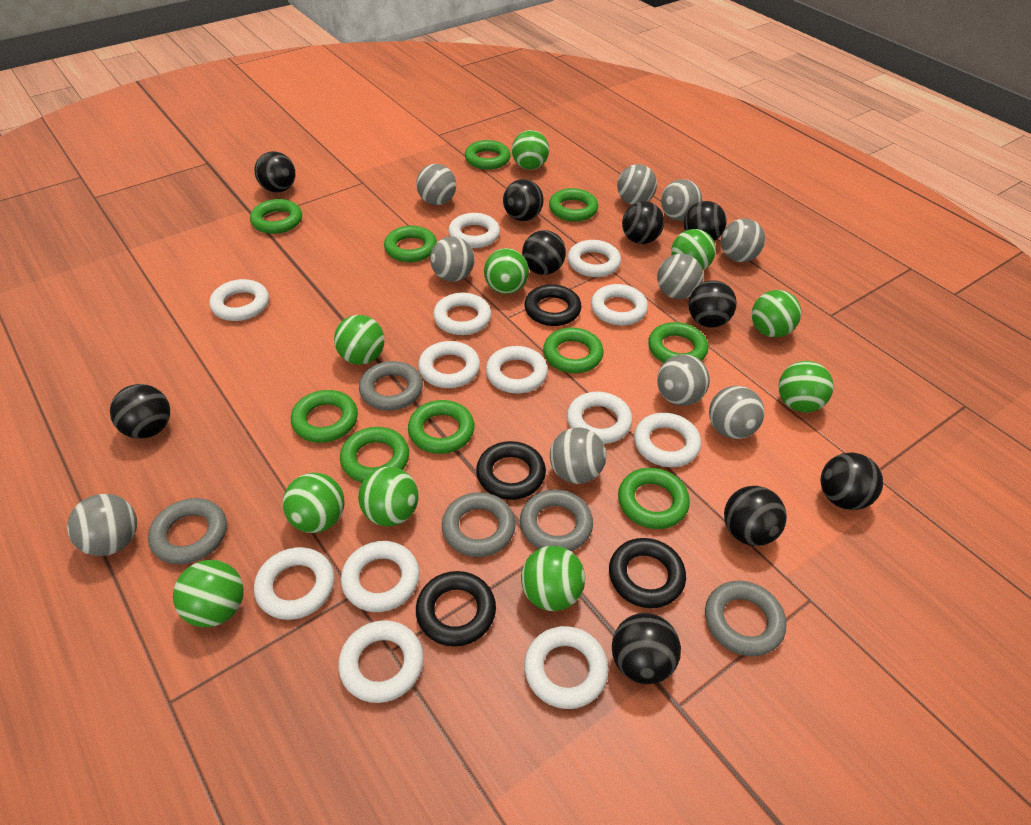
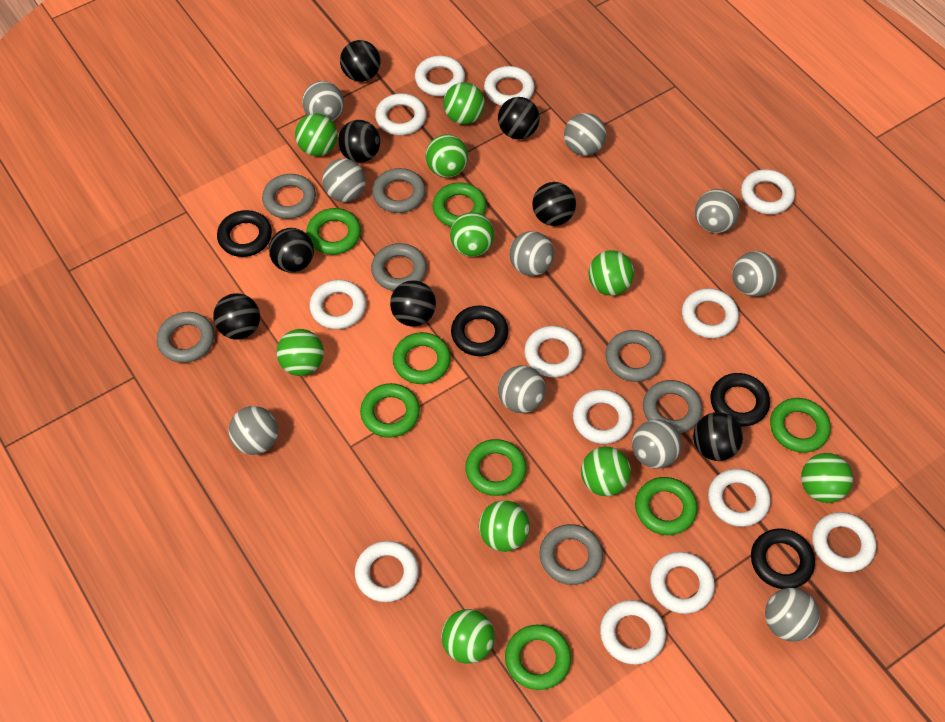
black ball: 10 -> 8
green ring: 10 -> 8
grey ring: 5 -> 7

